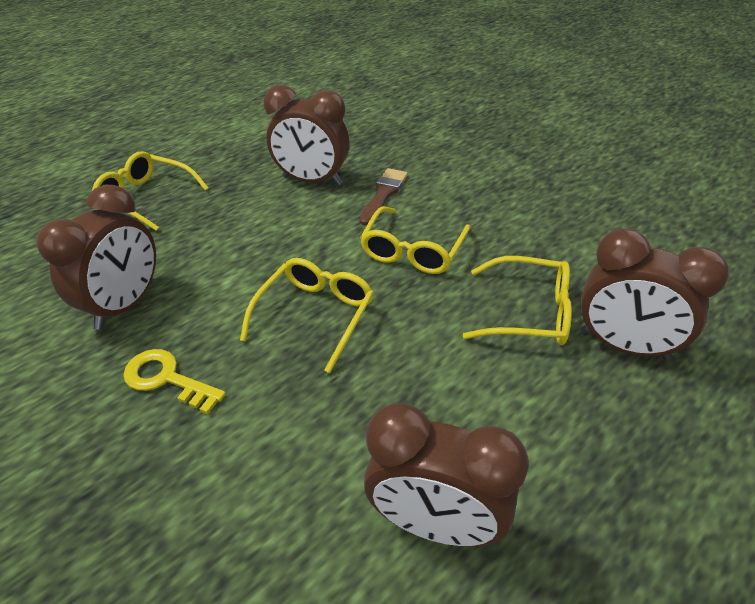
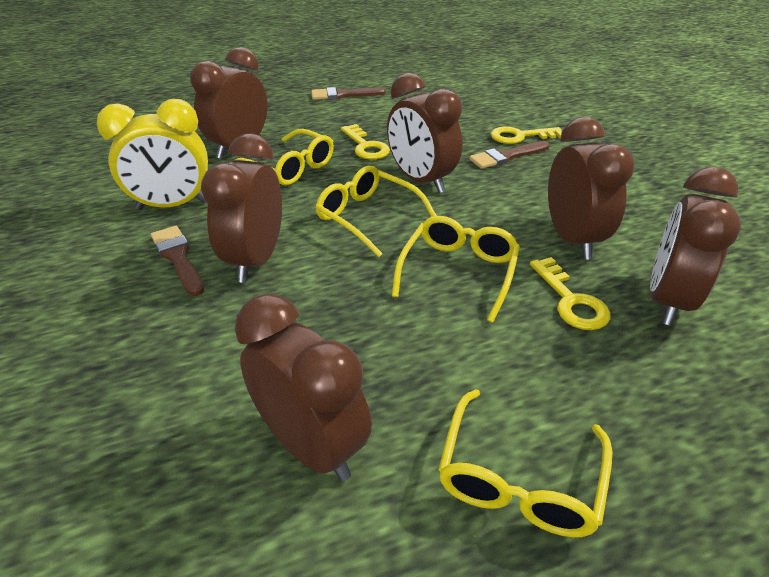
brown brush: 1 -> 3
brown clock: 4 -> 6
yellow clock: 0 -> 1
yellow key: 1 -> 3

